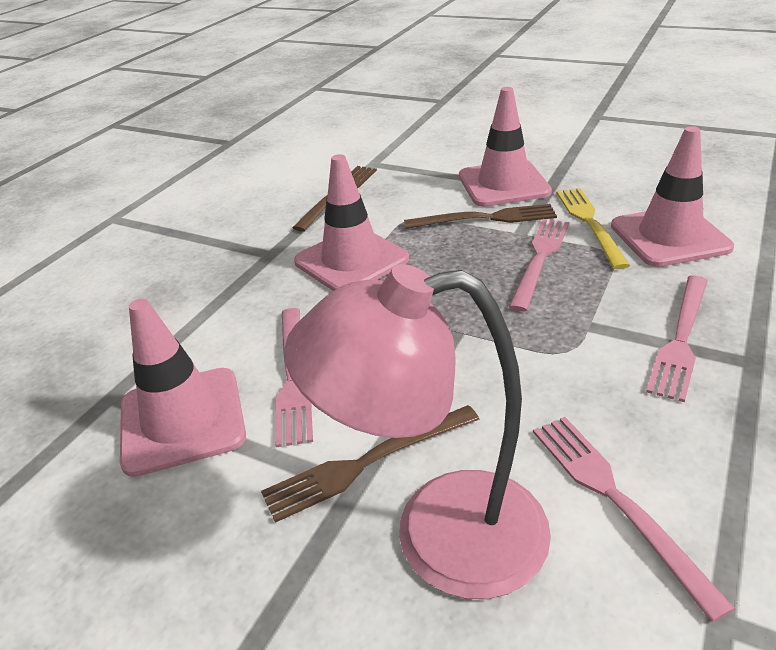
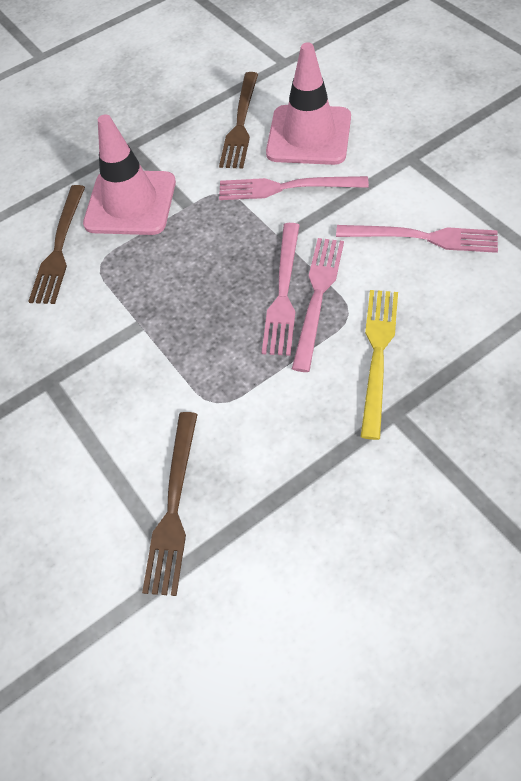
pink lamp: 1 -> 0
pink traffic cone: 4 -> 2

